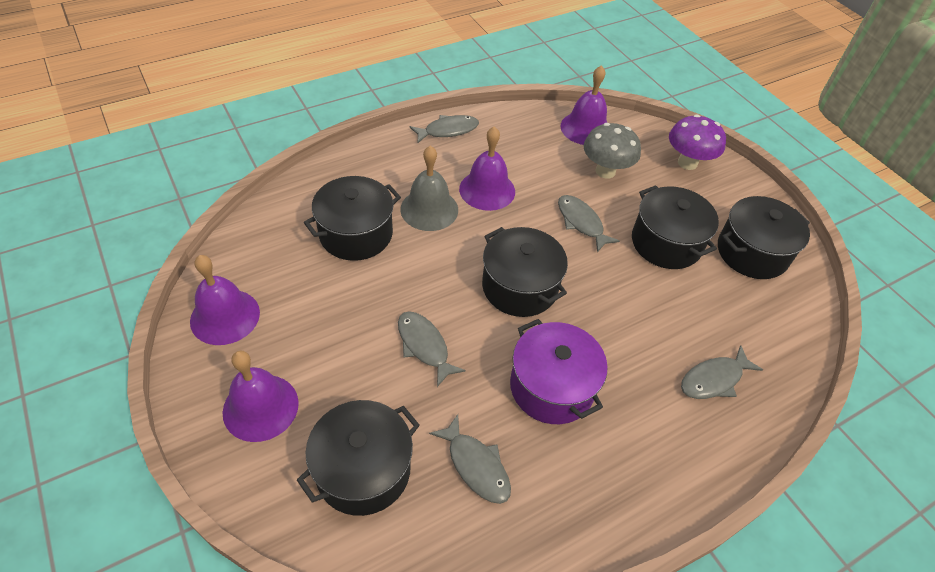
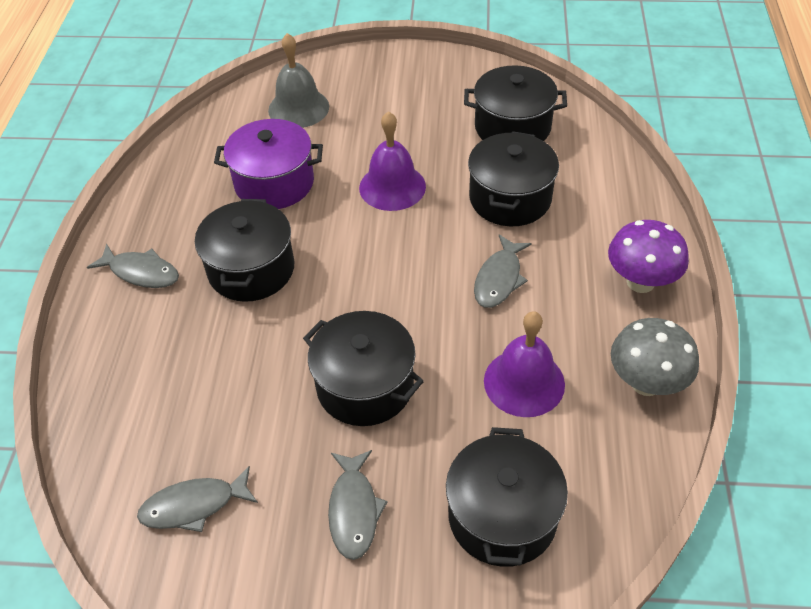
grey fish: 5 -> 4
purple bell: 4 -> 2

